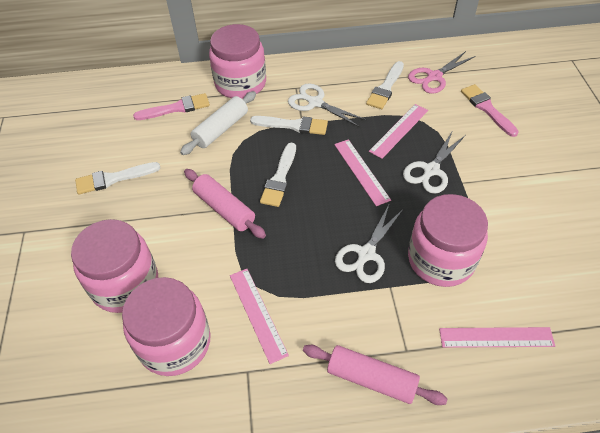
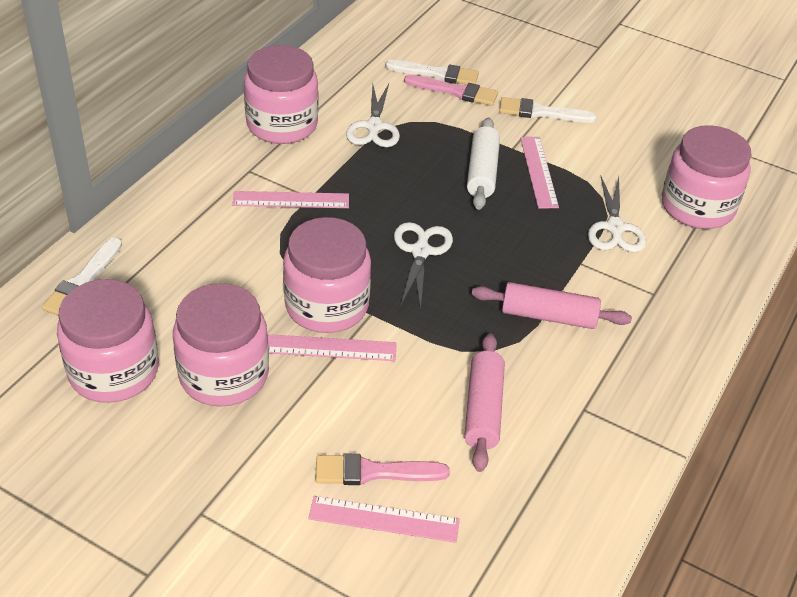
pink jar: 4 -> 5
pink scissors: 1 -> 0
white brush: 4 -> 3

